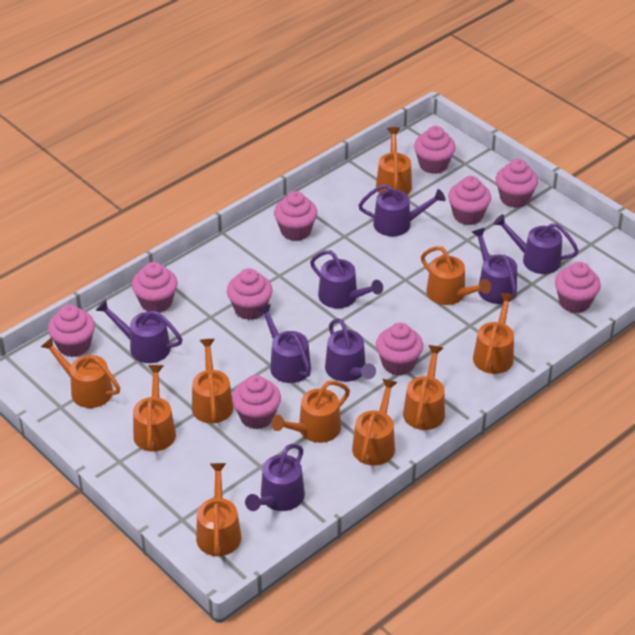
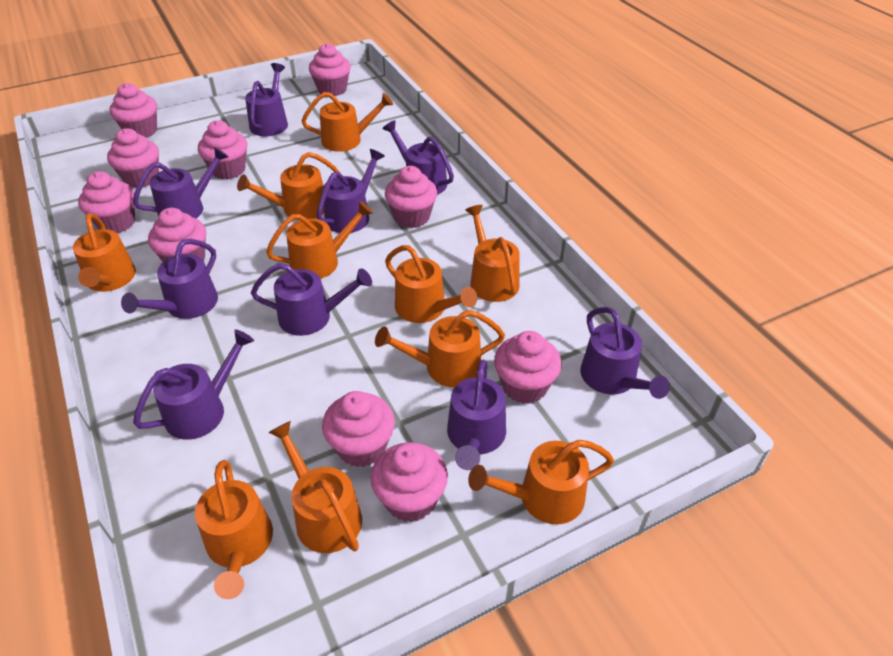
purple watering can: 8 -> 9

